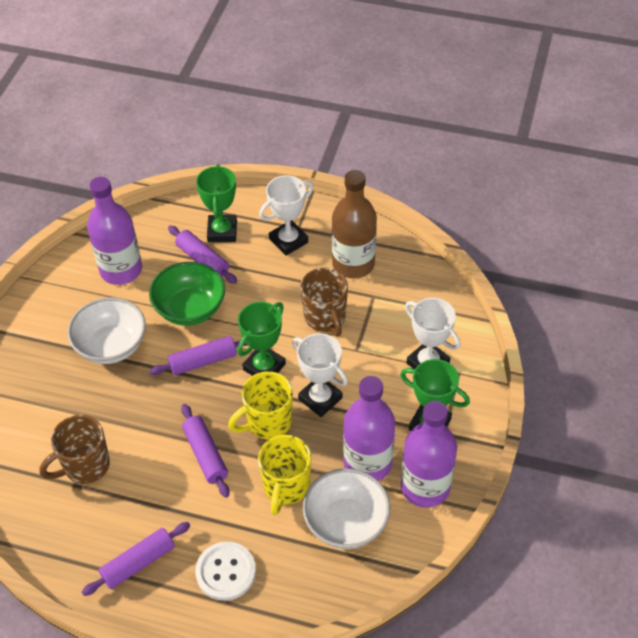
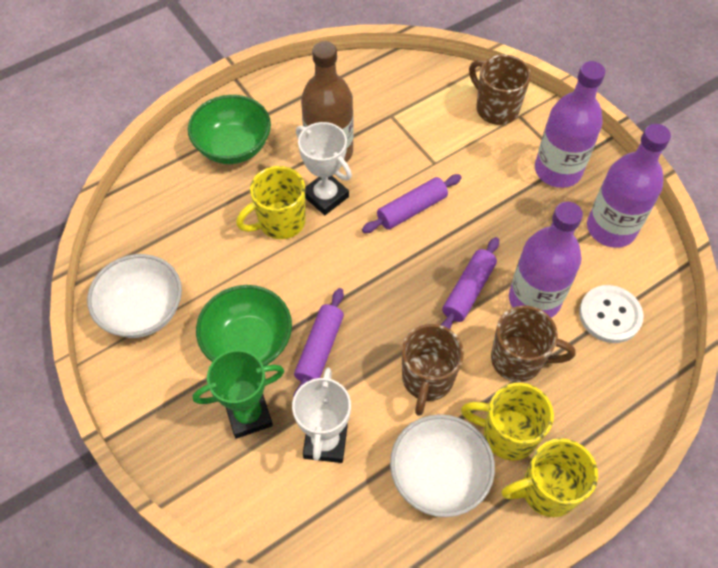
brown mug: 2 -> 3
green bowl: 1 -> 2
green trophy: 3 -> 1
purple rolling pin: 4 -> 3
white trophy: 3 -> 2
yellow mug: 2 -> 3

